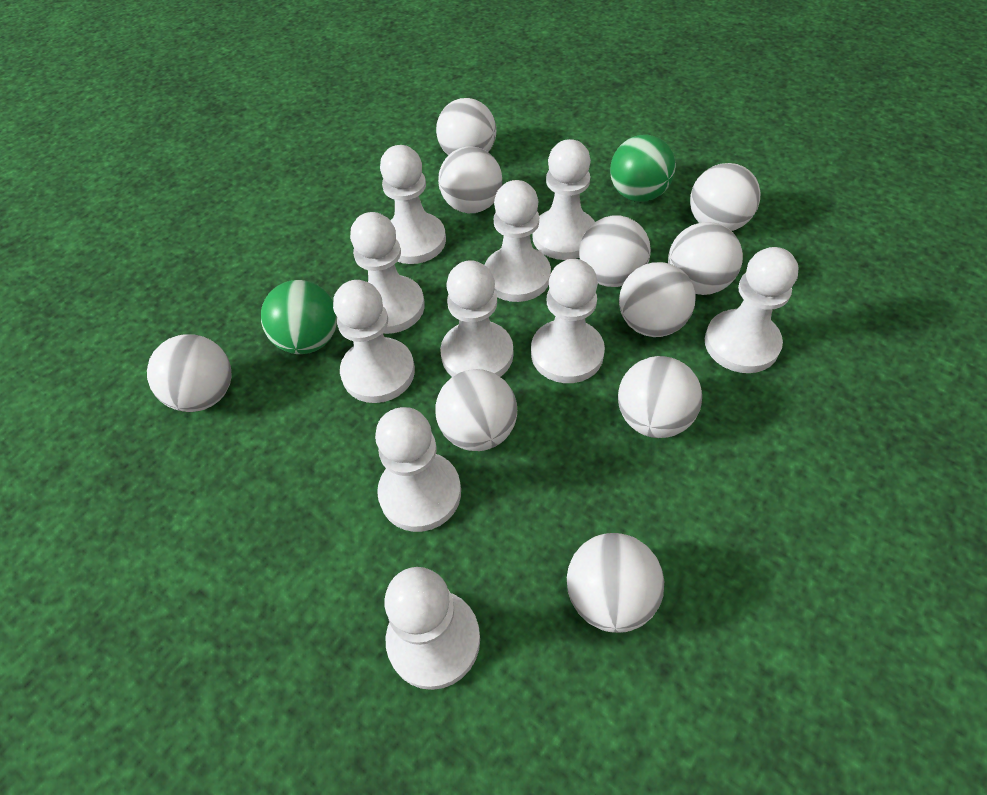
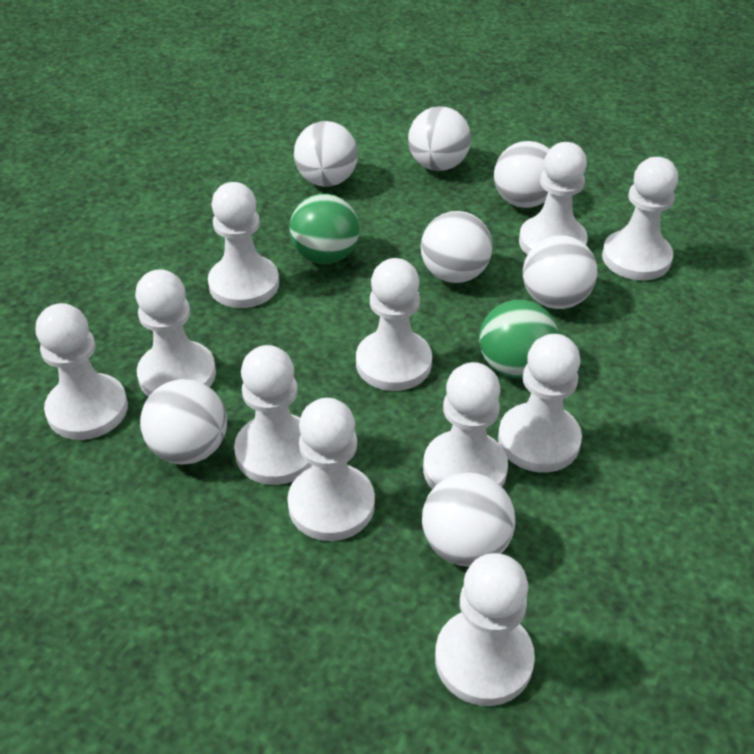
white ball: 10 -> 7
white pawn: 10 -> 11

